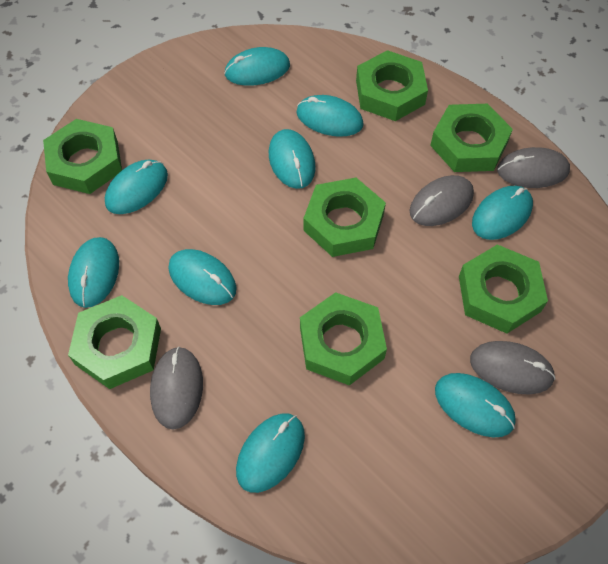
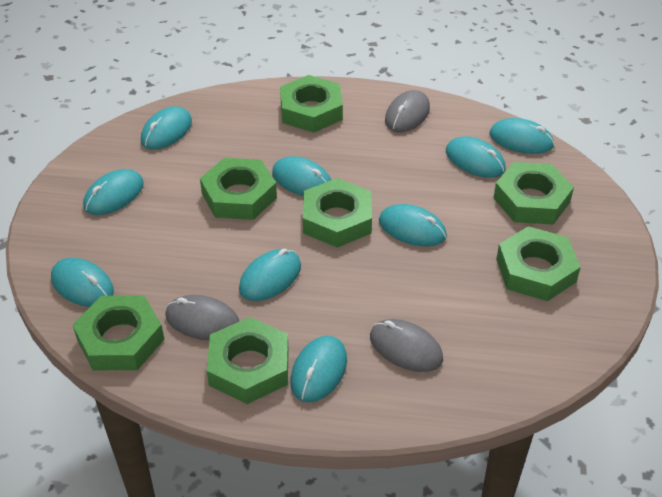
grey mouse: 4 -> 3

